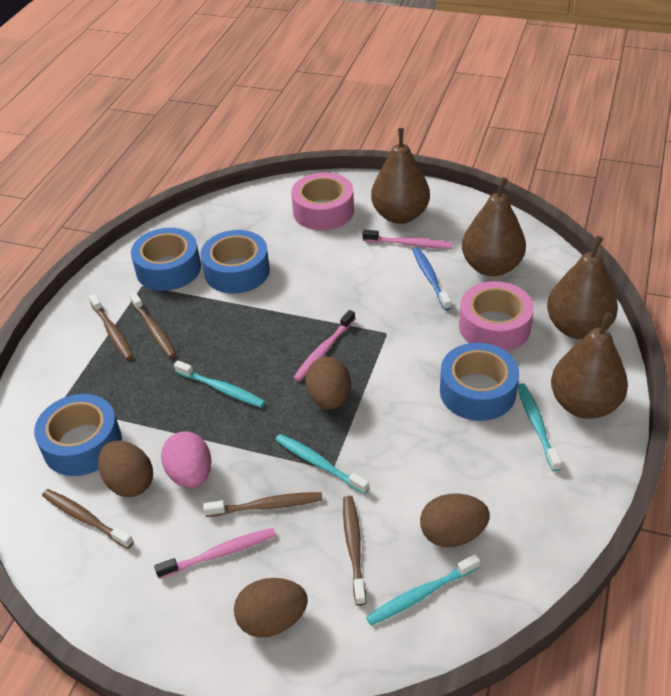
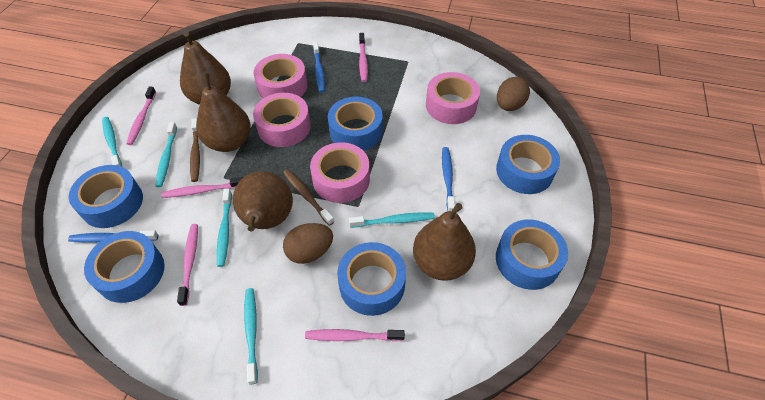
blue tape: 4 -> 6
blue toothbrush: 1 -> 3
brown egg: 4 -> 2
brown toothbrush: 5 -> 2
pink egg: 1 -> 0
pink tape: 2 -> 4
pink toothbrush: 3 -> 5
turquoise toothbrush: 4 -> 5

